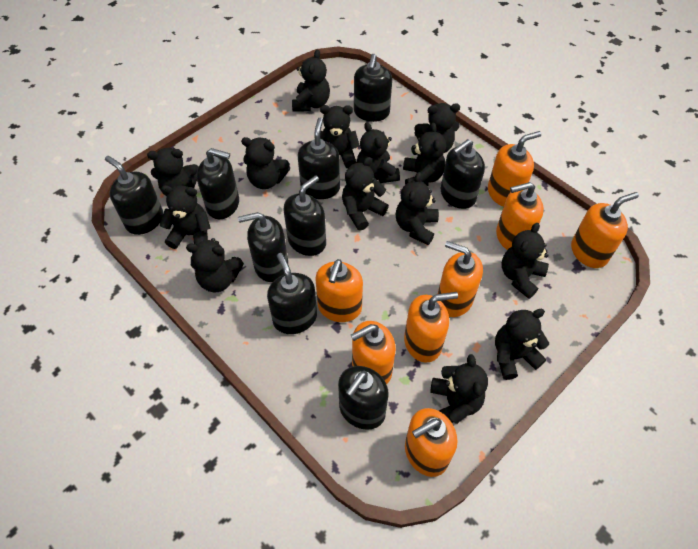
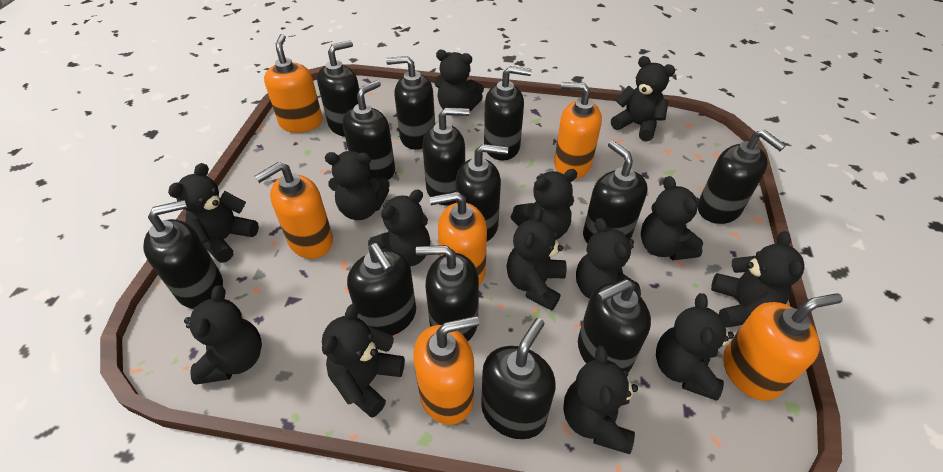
black soap dispenser: 9 -> 13
orange soap dispenser: 8 -> 6

